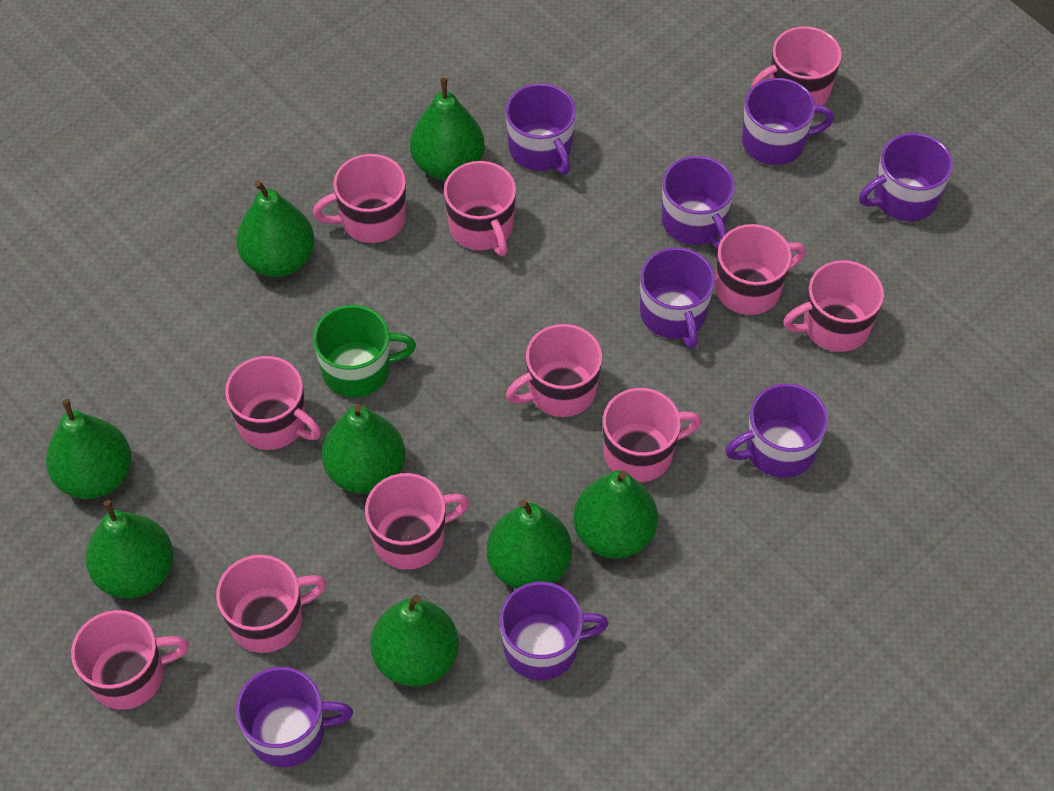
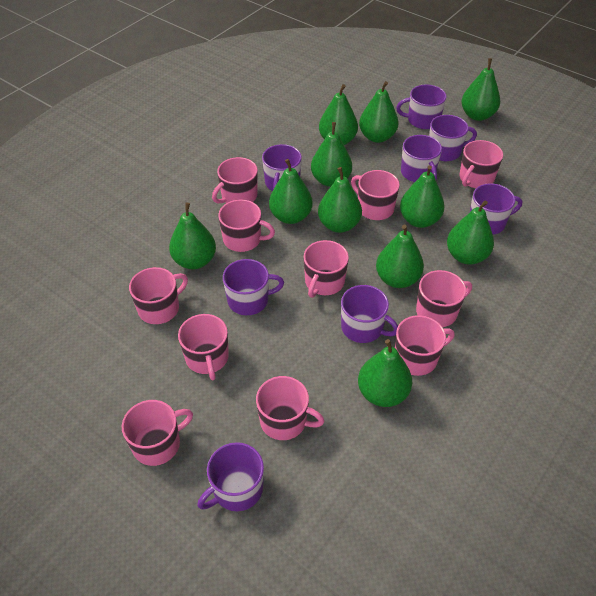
green mug: 1 -> 0
green pear: 8 -> 11

